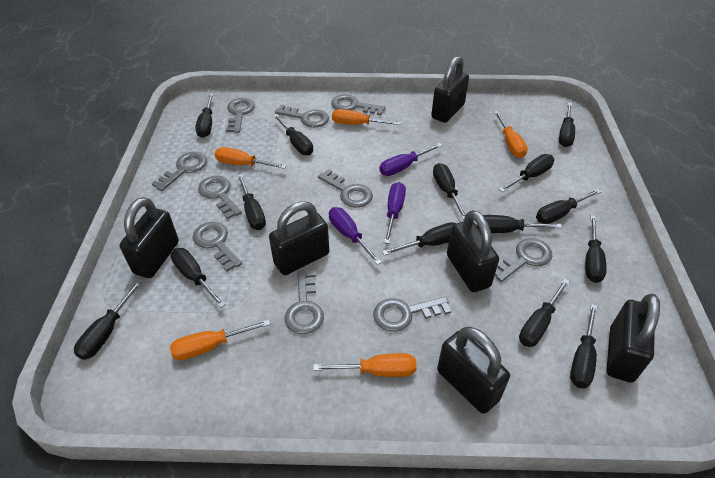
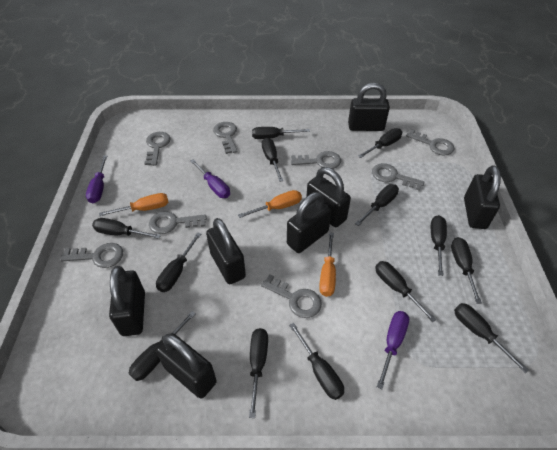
black padlock: 6 -> 7
black screwdriver: 14 -> 13
grey key: 10 -> 8
orange screwdriver: 5 -> 3

